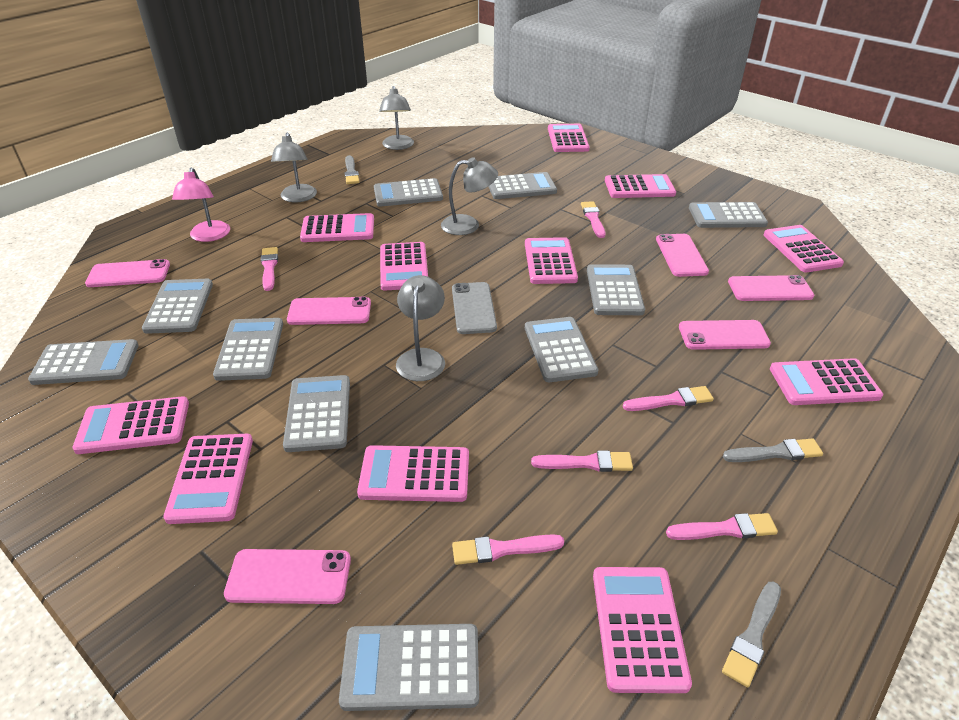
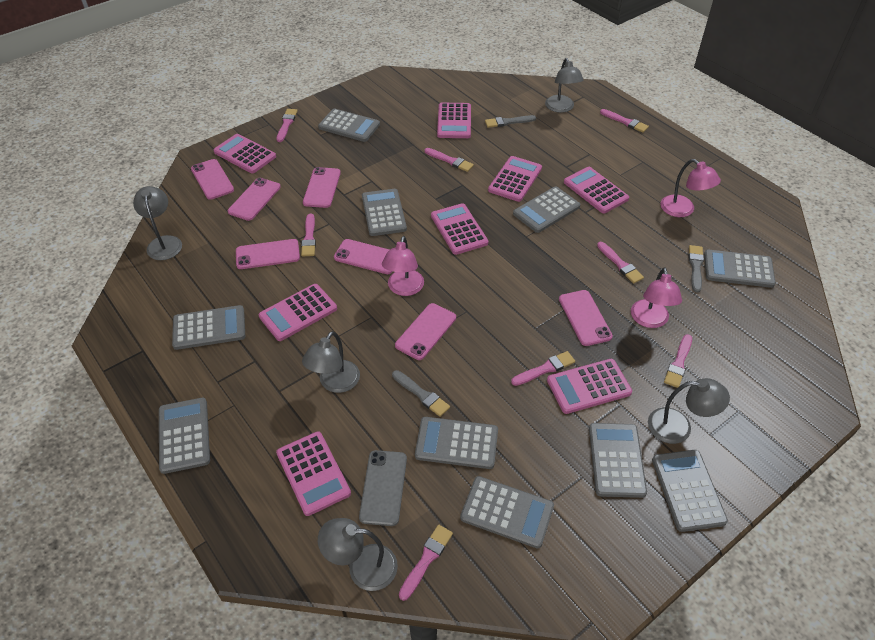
grey lamp: 4 -> 5
pink brush: 6 -> 8
pink calculator: 11 -> 8
pink lamp: 1 -> 3
pink phone: 6 -> 7

